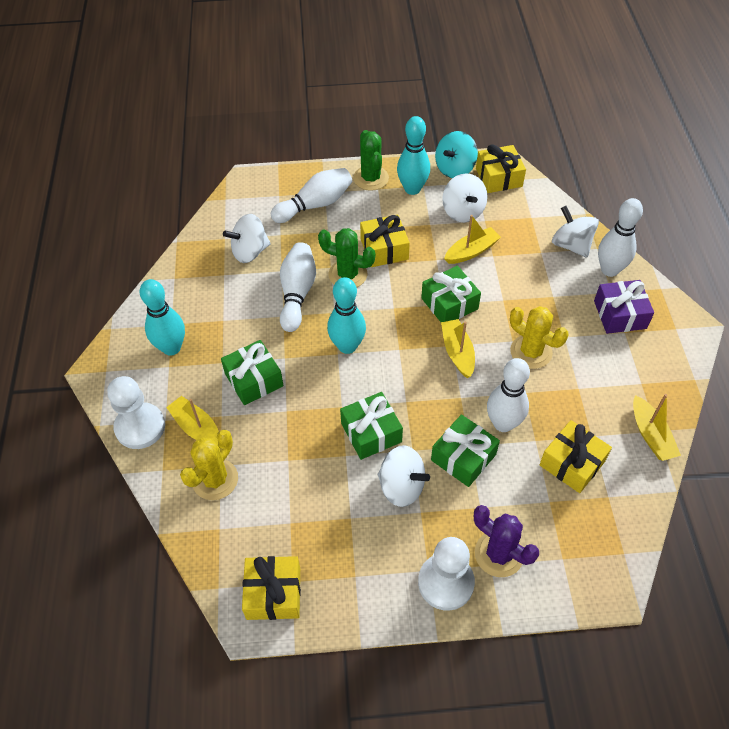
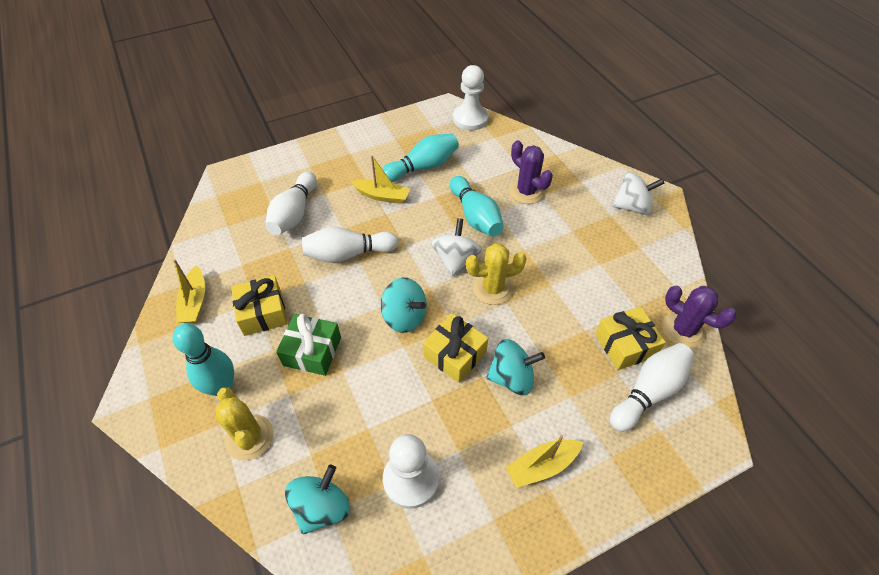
green cactus: 2 -> 0
green gift: 4 -> 1
purple cactus: 1 -> 2
purple gift: 1 -> 0
turquoise spinning top: 1 -> 3
white bowling pin: 4 -> 3
white spinning top: 4 -> 2
yellow boat: 4 -> 3
yellow gift: 4 -> 3

